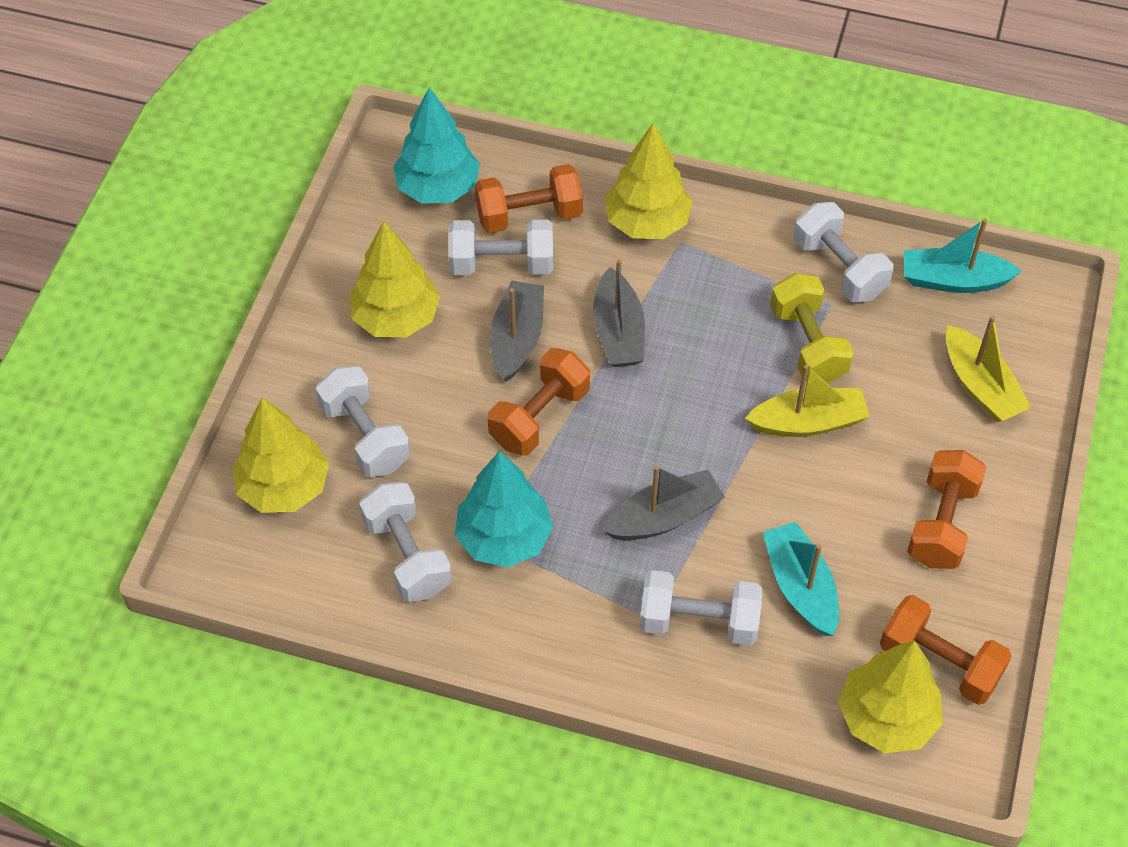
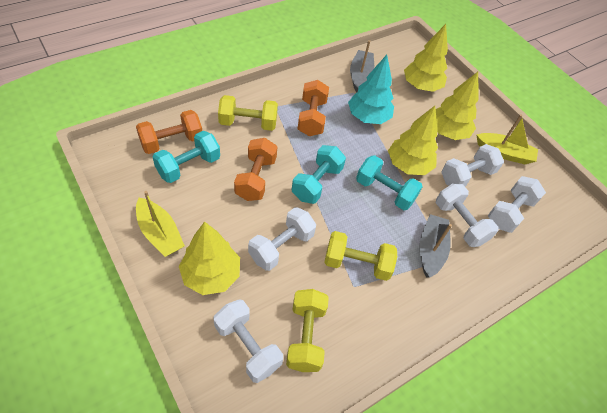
grey boat: 3 -> 2
orange dumbbell: 4 -> 3
turquoise boat: 2 -> 0
turquoise dumbbell: 0 -> 3
turquoise tree: 2 -> 1
yellow dumbbell: 1 -> 3

